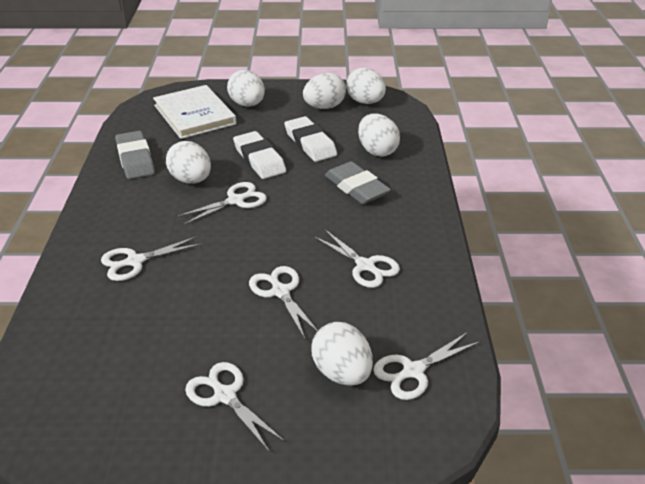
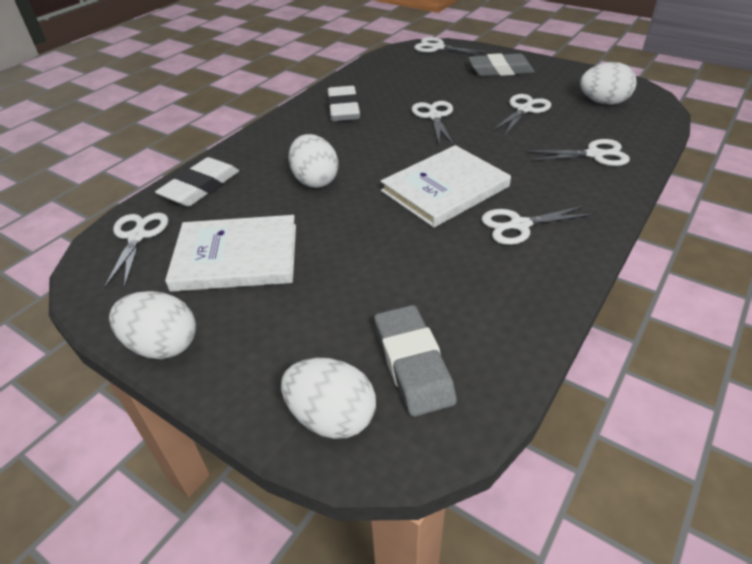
white book: 1 -> 2
white egg: 6 -> 4

